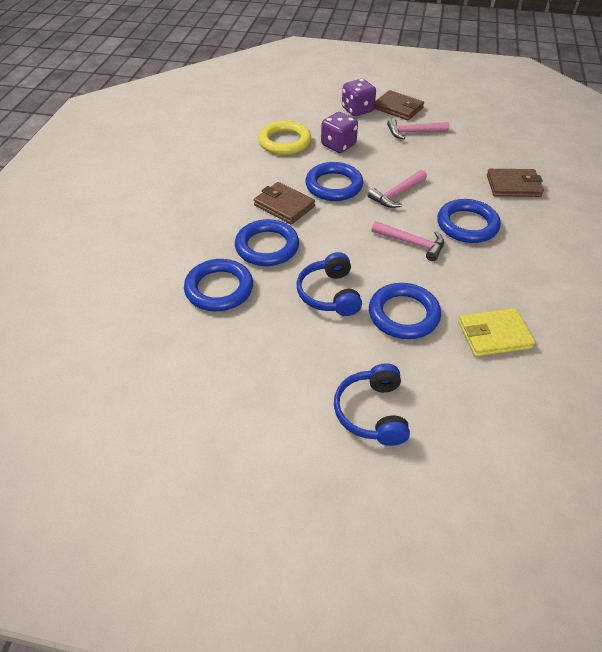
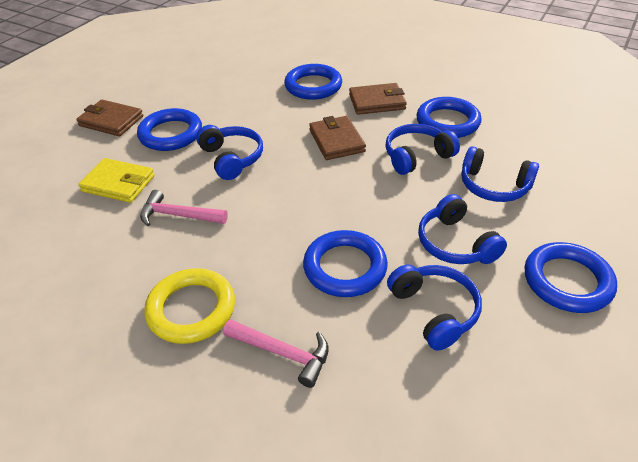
blue headphones: 2 -> 5
pink hammer: 3 -> 2
purple dice: 2 -> 0

